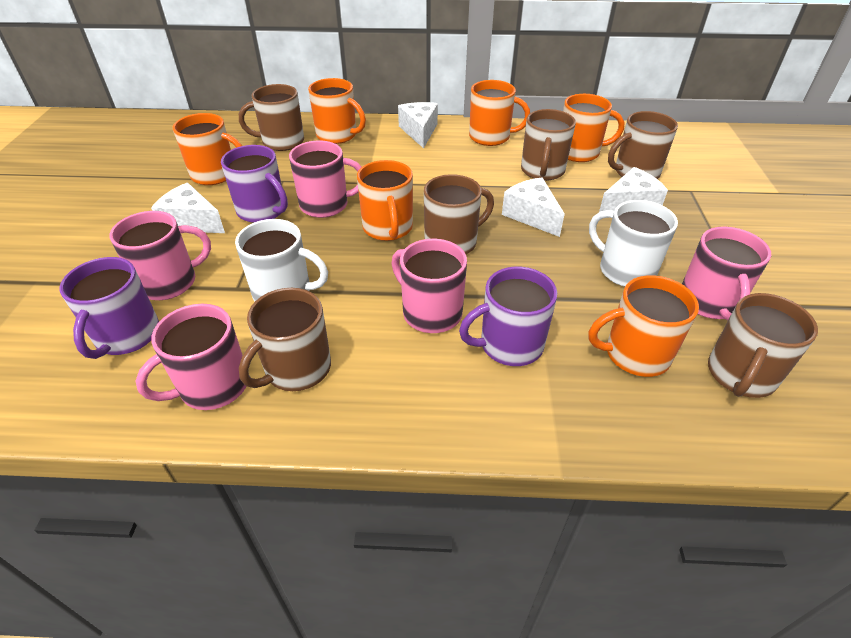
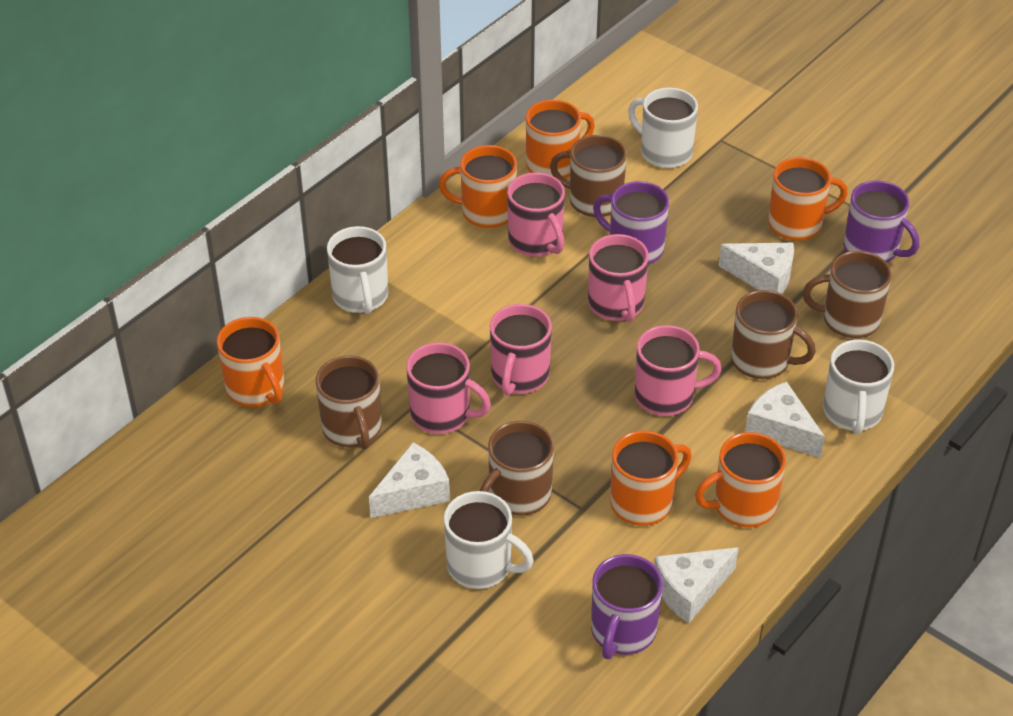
brown mug: 6 -> 5
white mug: 2 -> 4

